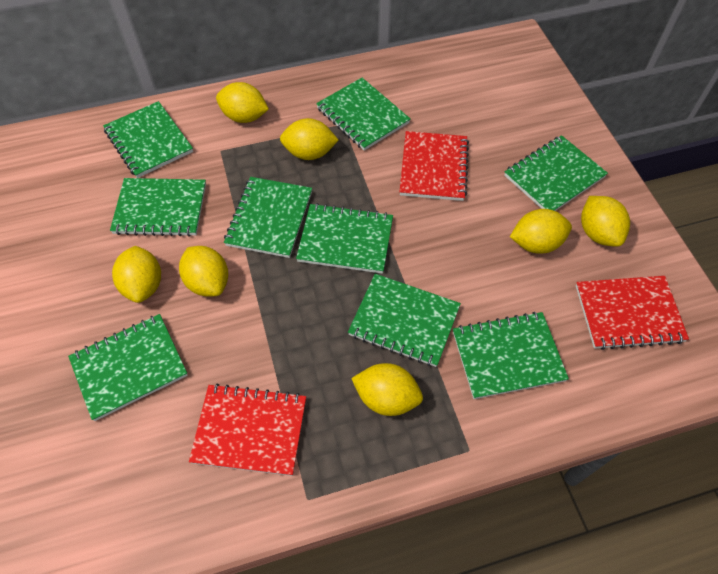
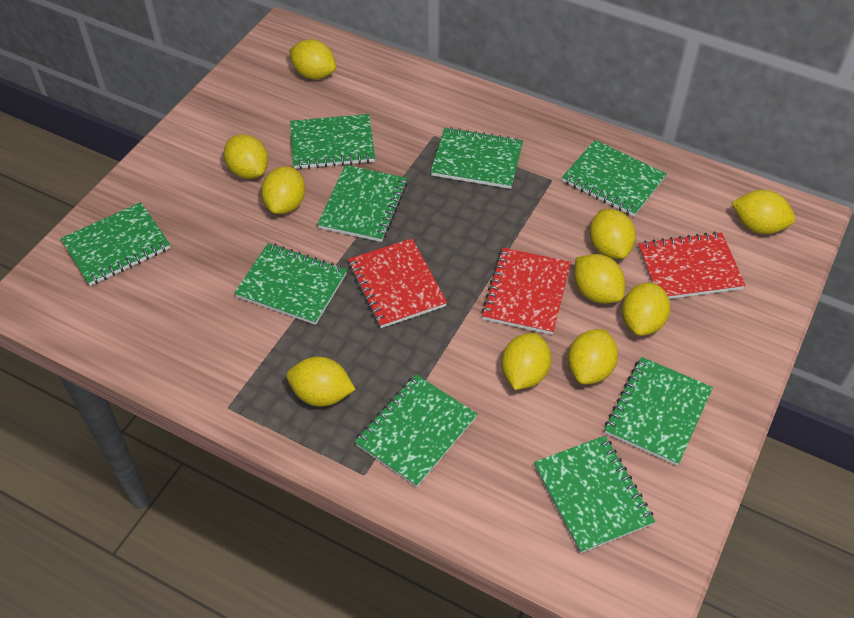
yellow lemon: 7 -> 10

